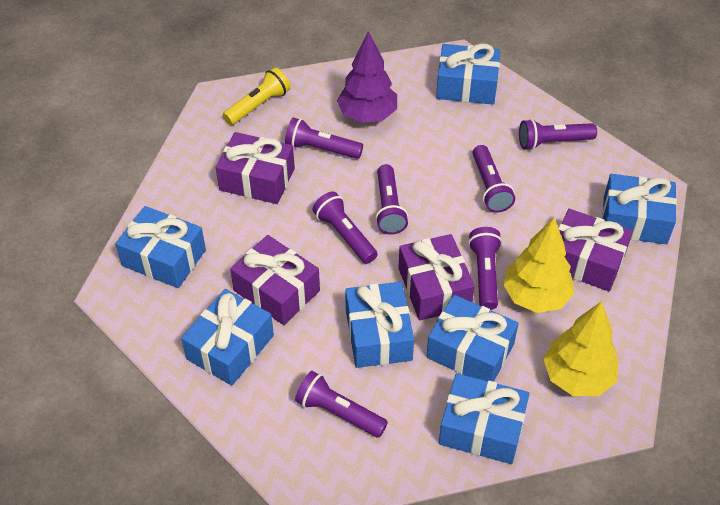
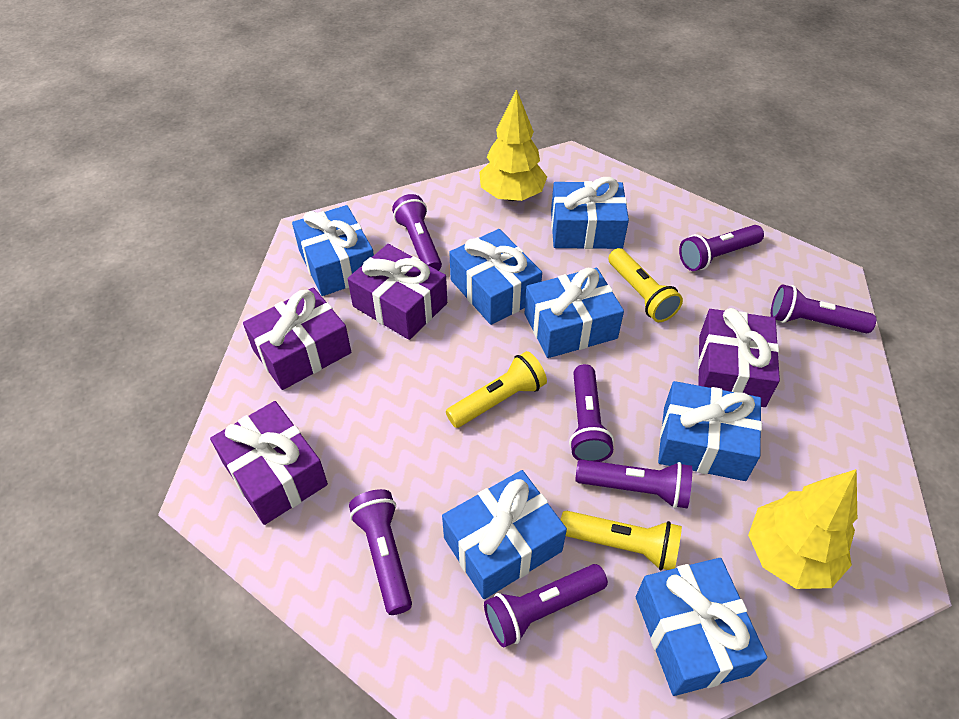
purple tree: 1 -> 0
yellow flashlight: 1 -> 3

